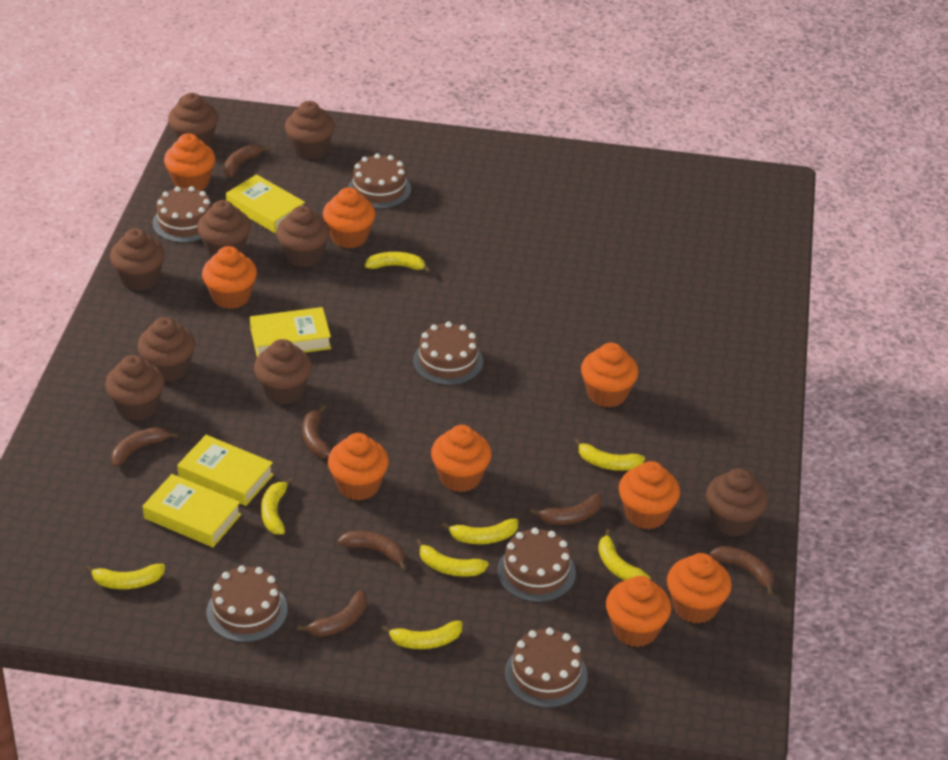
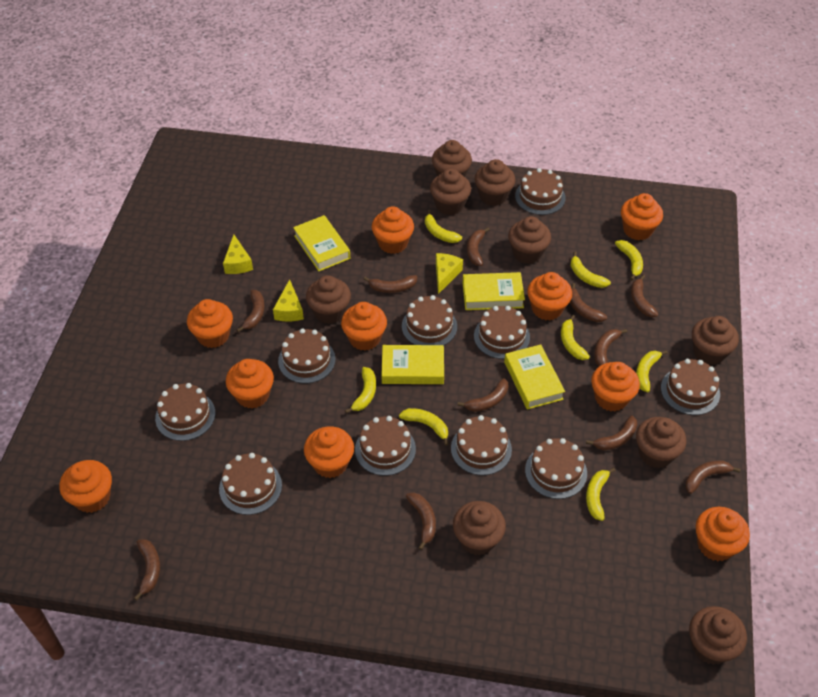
brown banana: 7 -> 11
brown cake: 6 -> 10
orange cupcake: 9 -> 10
yellow cheese: 0 -> 3

